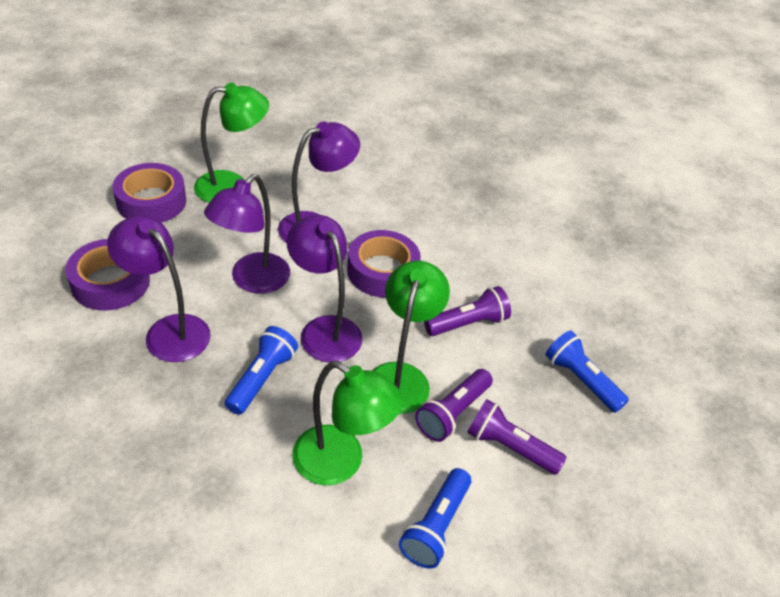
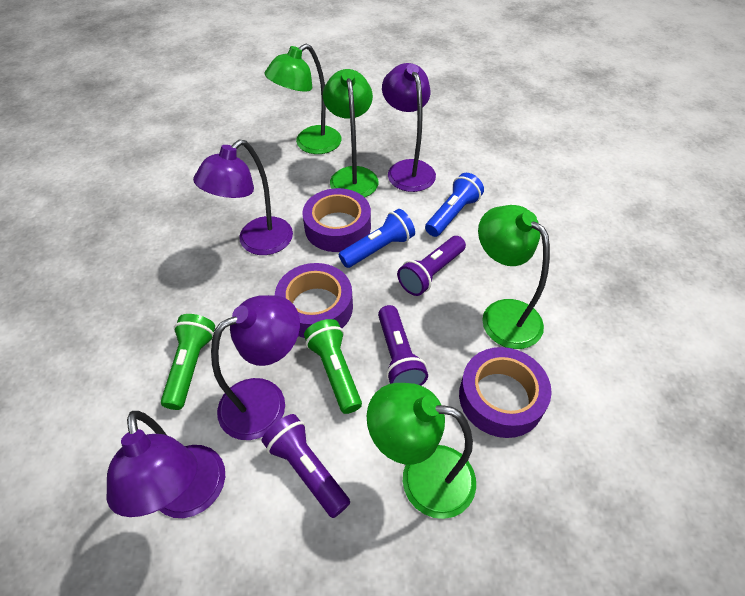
blue flashlight: 3 -> 2
green flashlight: 0 -> 2
green lamp: 3 -> 4

